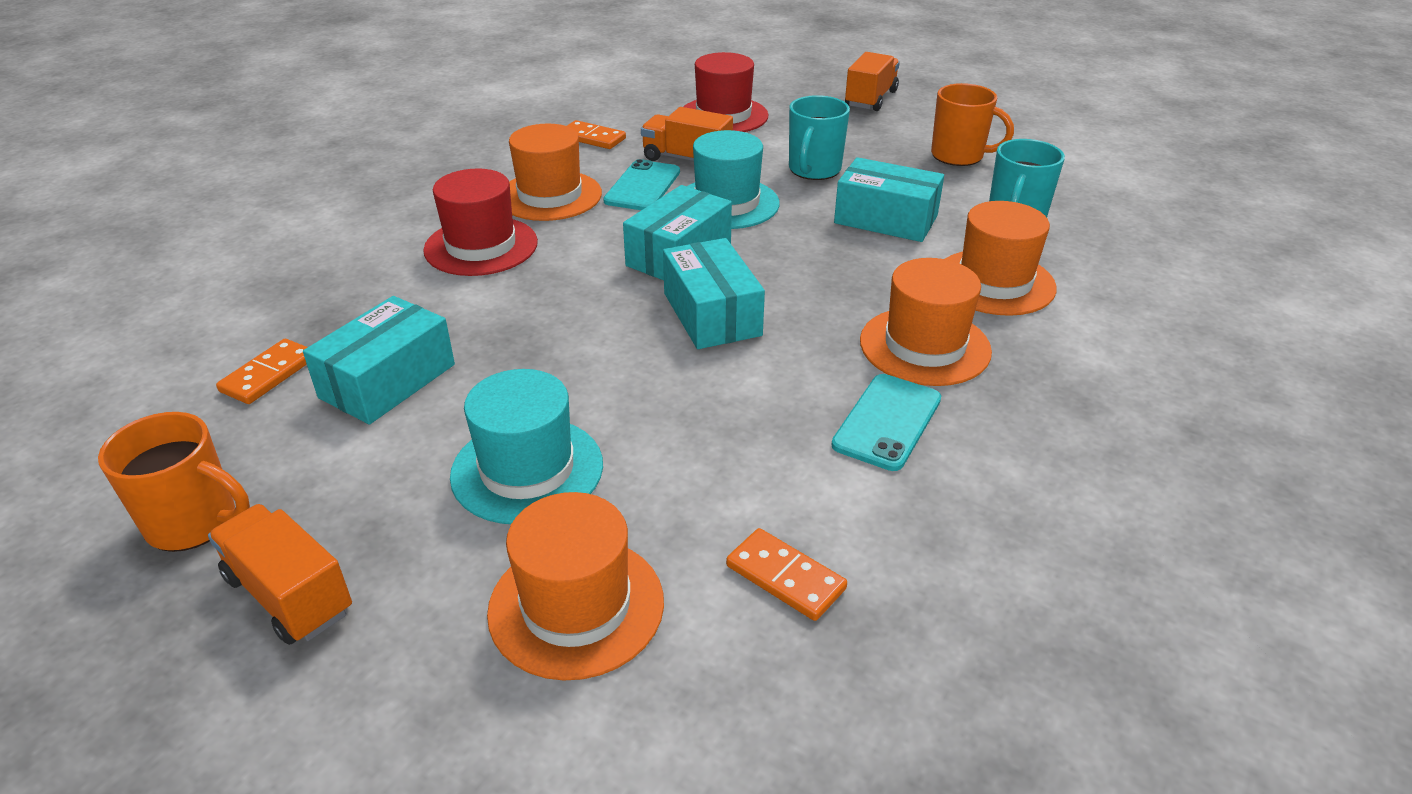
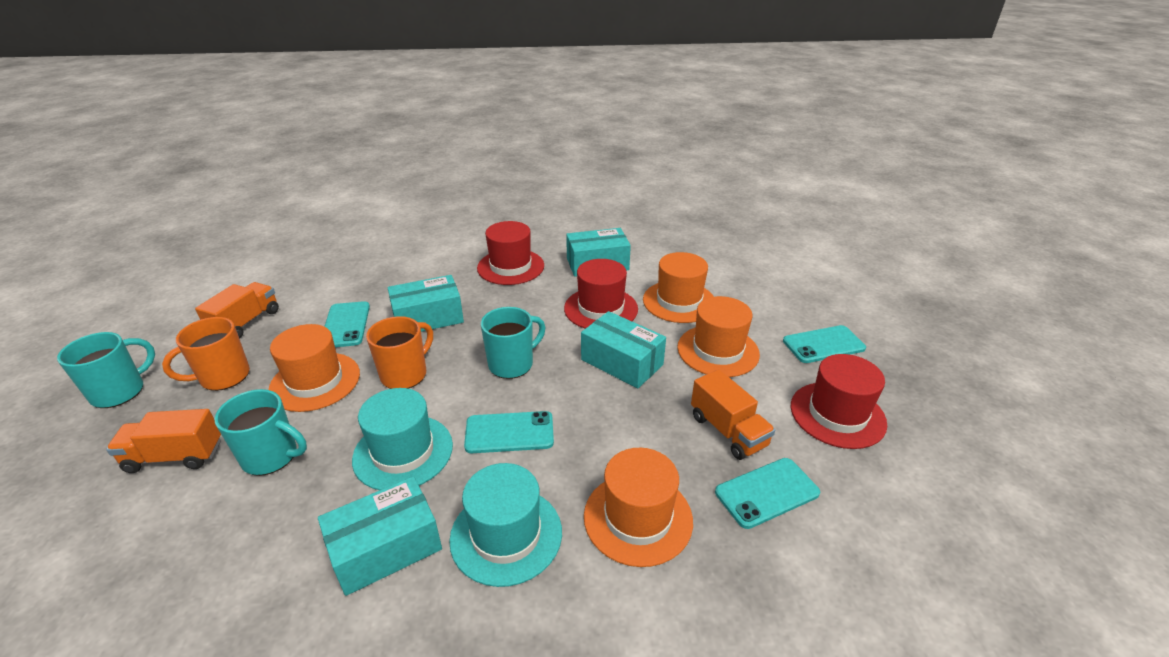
orange domino: 3 -> 0
red hat: 2 -> 3
turquoise mug: 2 -> 3
turquoise phone: 2 -> 4

